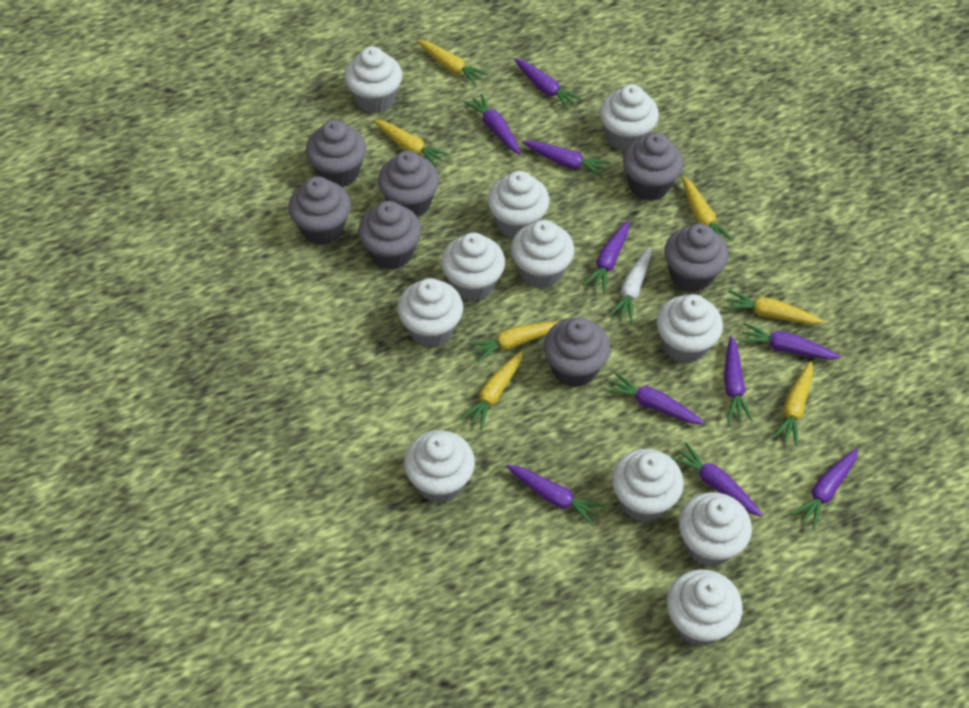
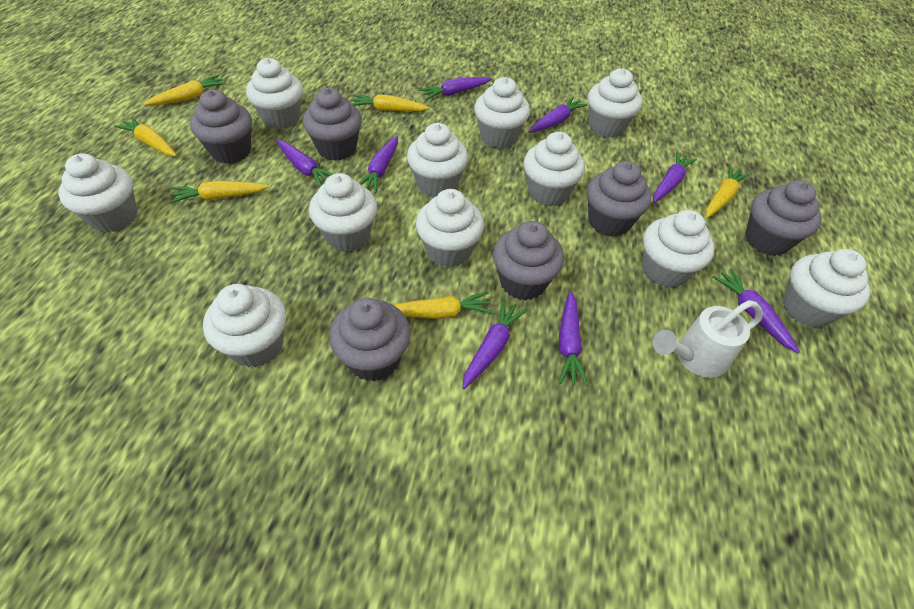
grey cupcake: 7 -> 6
purple carrot: 10 -> 8
white carrot: 1 -> 0
white watering can: 0 -> 1
yellow carrot: 7 -> 6

